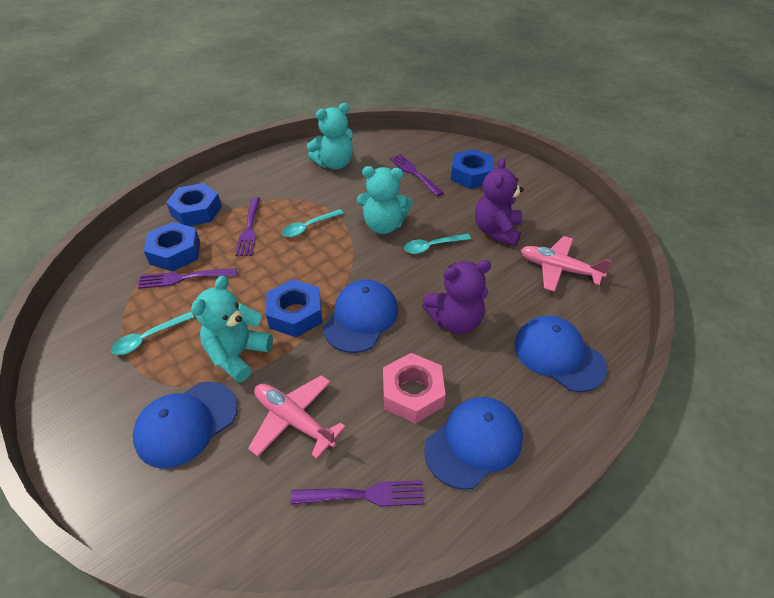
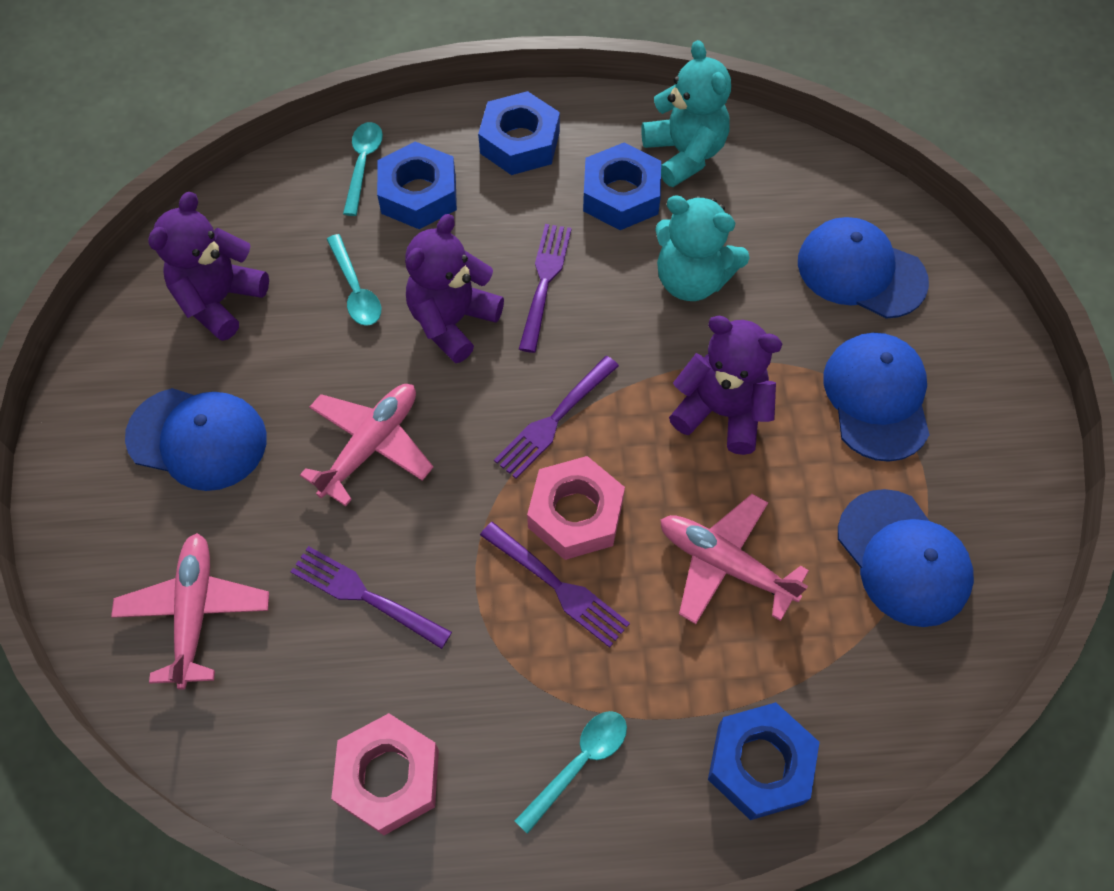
pink nut: 1 -> 2
pink plane: 2 -> 3
purple teddy bear: 2 -> 3
turquoise teddy bear: 3 -> 2

